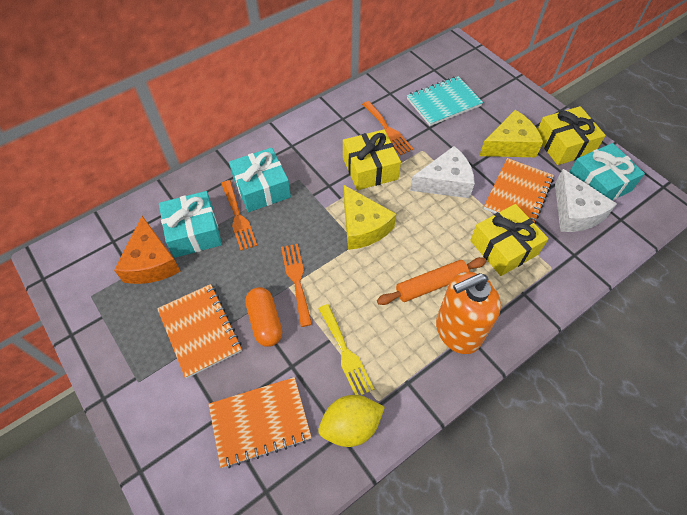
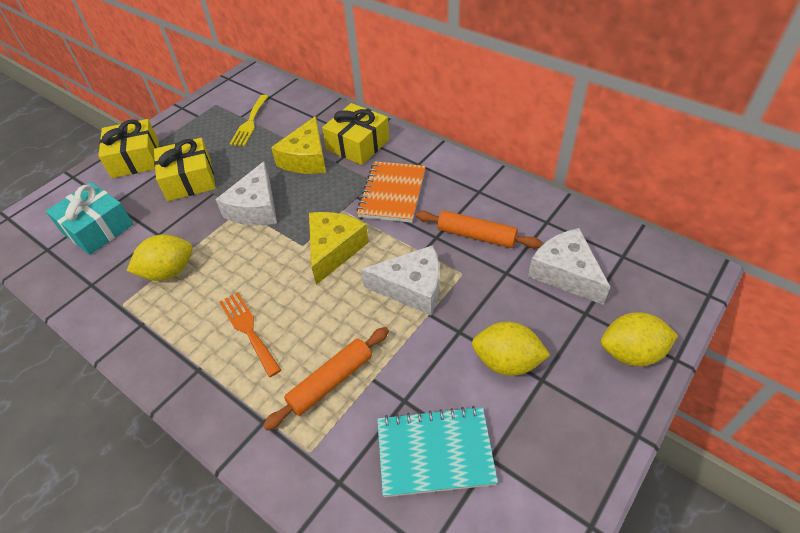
orange capsule: 1 -> 0
orange cheese: 1 -> 0
orange fork: 3 -> 1
orange notebook: 3 -> 1
orange rolling pin: 1 -> 2
orange soap dispenser: 1 -> 0
turquoise gift: 3 -> 1
white cheese: 2 -> 3
yellow lemon: 1 -> 3

